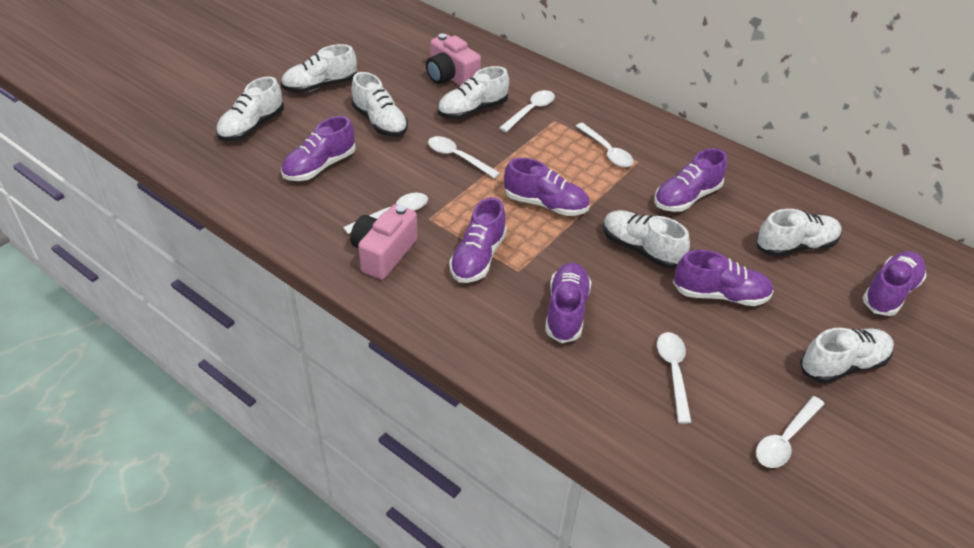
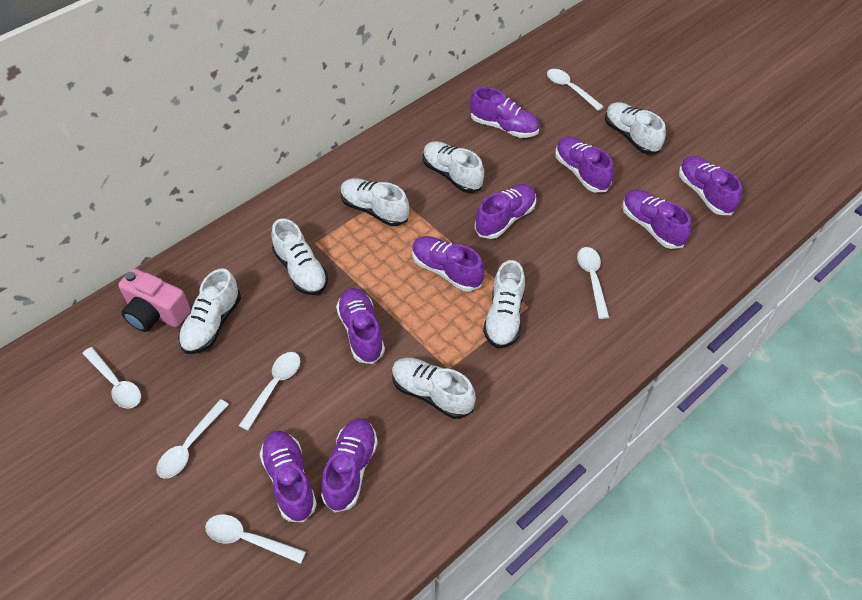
pink camera: 2 -> 1
purple shoe: 7 -> 9

